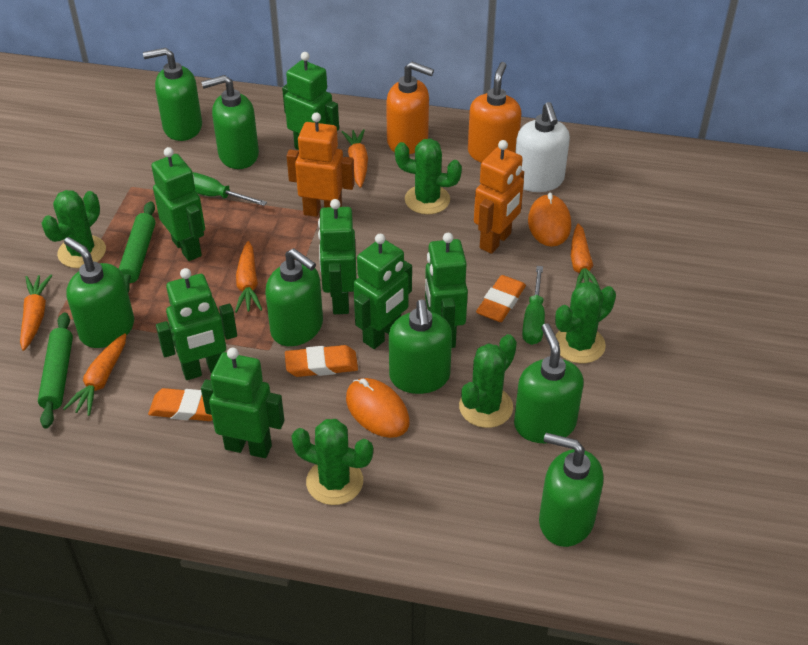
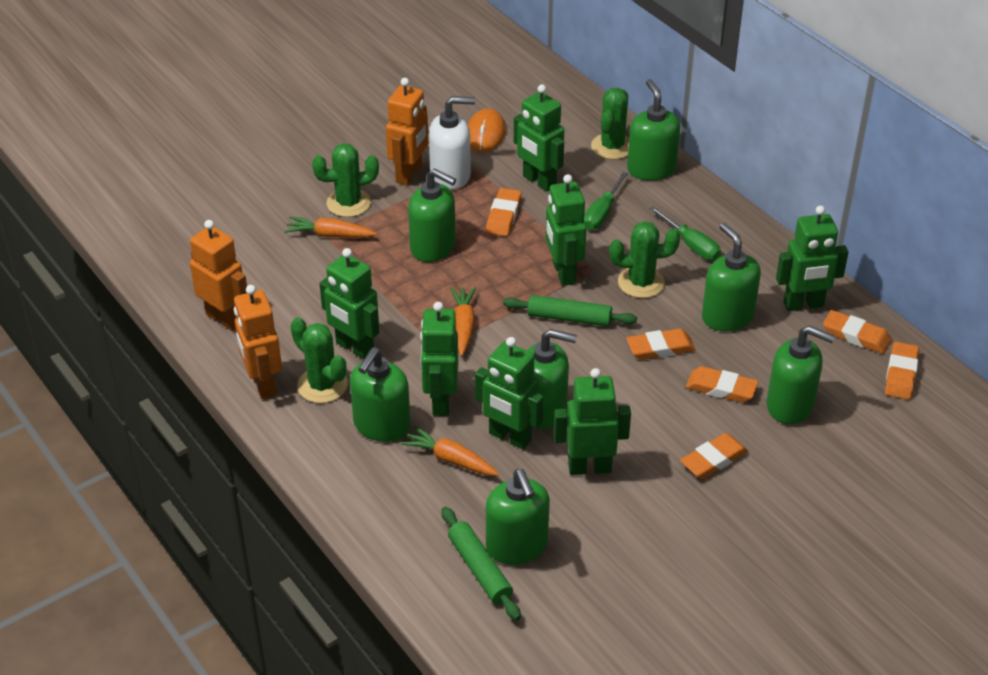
green cactus: 5 -> 4
orange carrot: 5 -> 3
orange eraser: 3 -> 6
orange mouse: 2 -> 1
orange robot: 2 -> 3
orange soap dispenser: 2 -> 0

